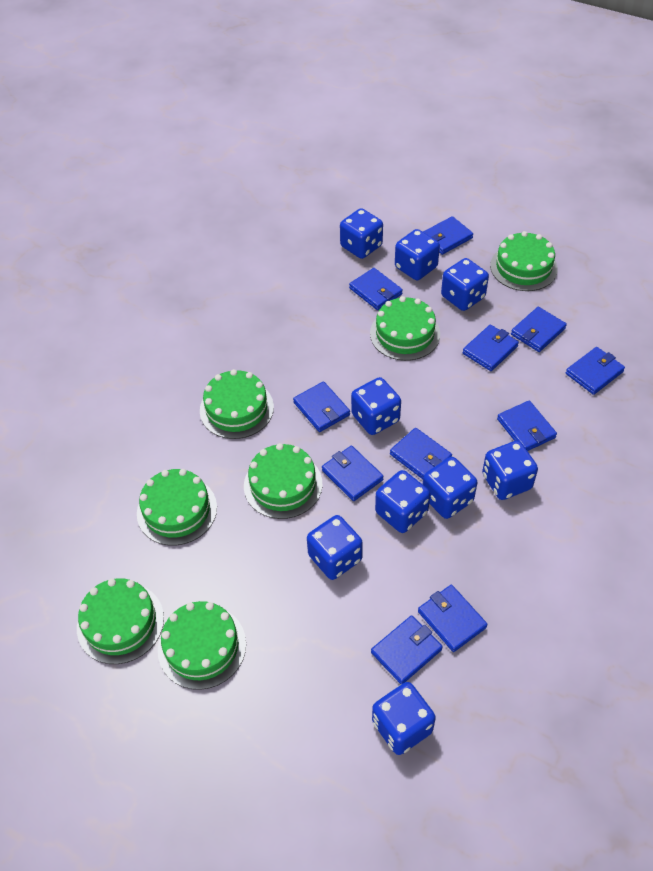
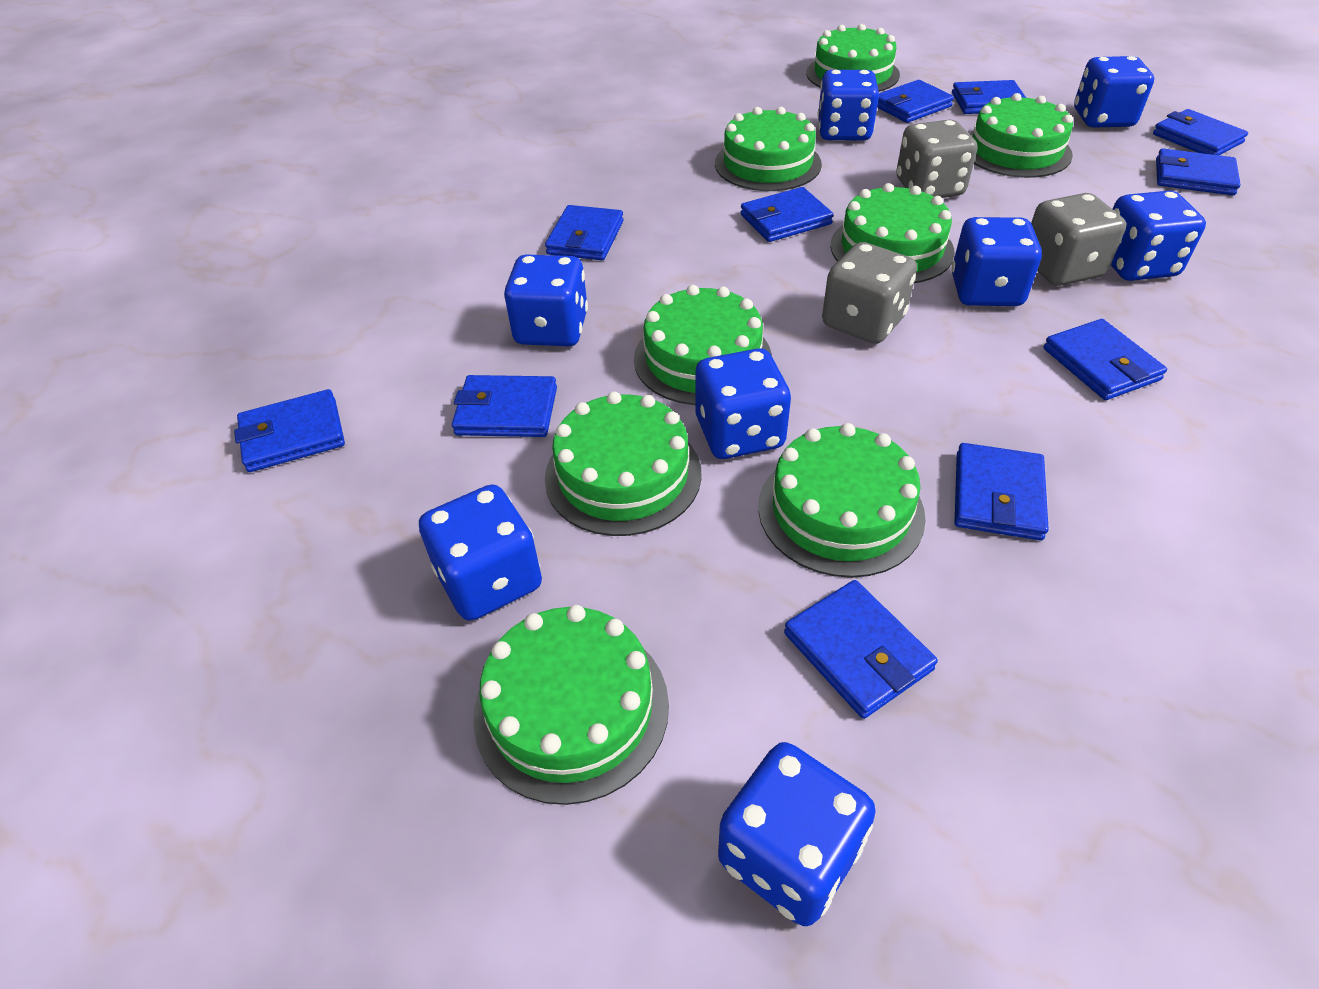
blue dice: 9 -> 8
green cake: 7 -> 8
grey dice: 0 -> 3

